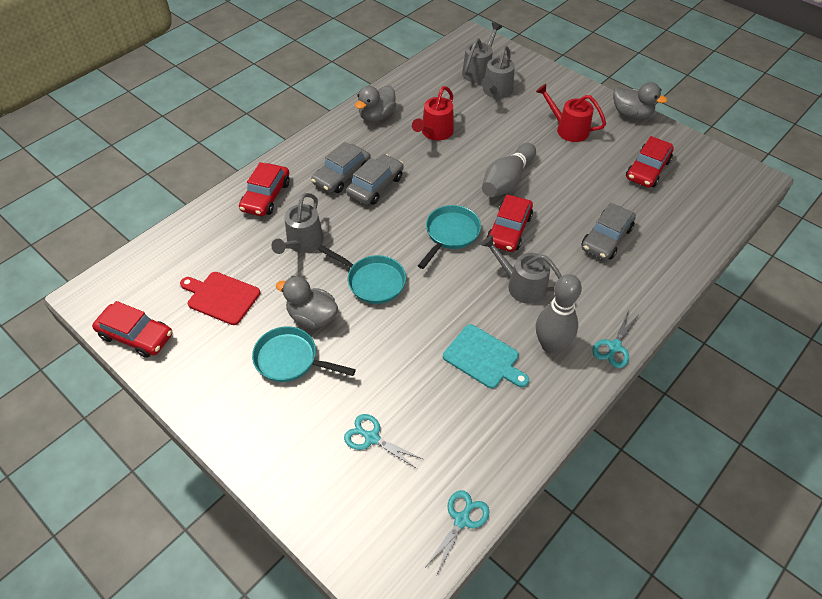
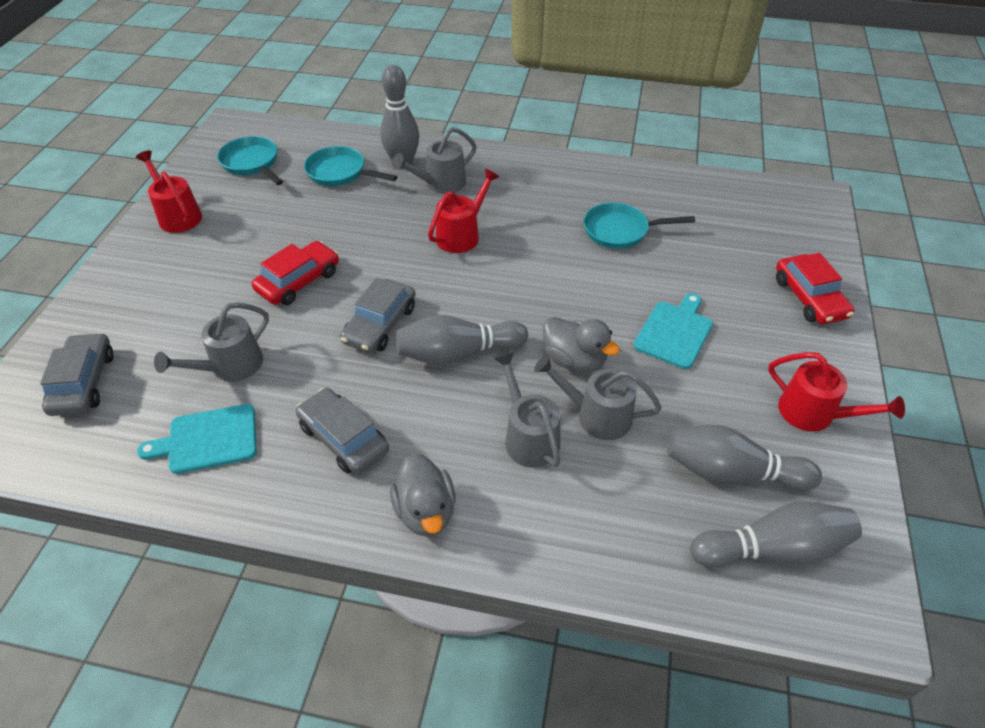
grey bowling pin: 2 -> 4
grey duck: 3 -> 2
red car: 4 -> 2
red cutting board: 1 -> 0
red watering can: 2 -> 3
turquoise cutting board: 1 -> 2
turquoise scissors: 3 -> 0

